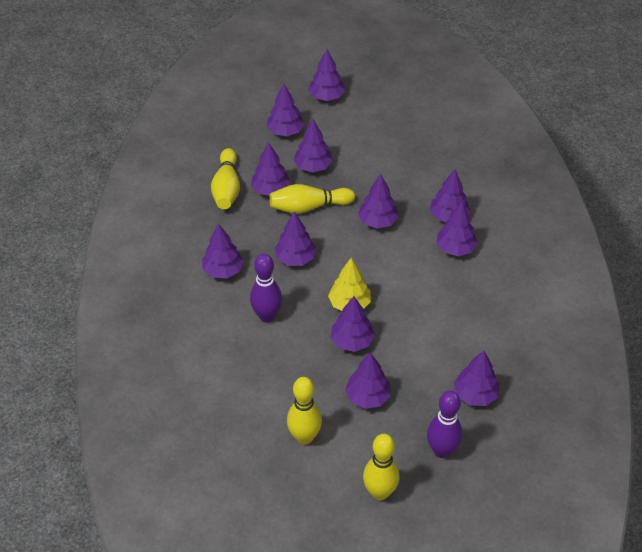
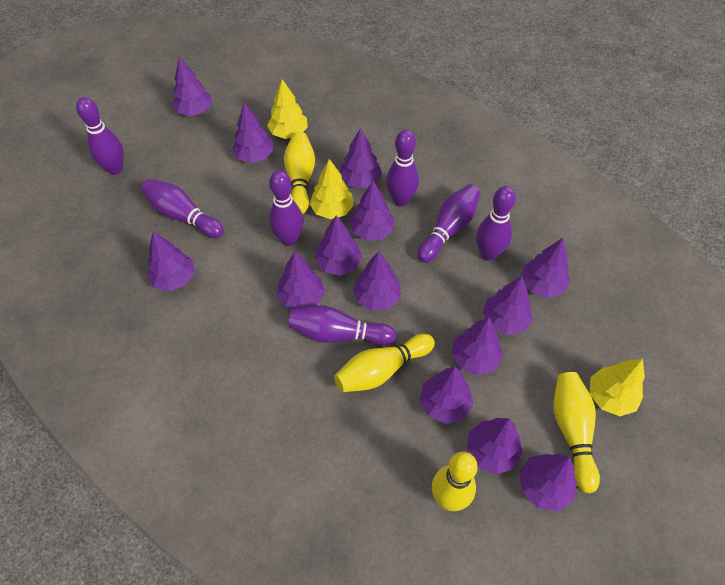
purple bowling pin: 2 -> 7
purple tree: 12 -> 14
yellow tree: 1 -> 3

